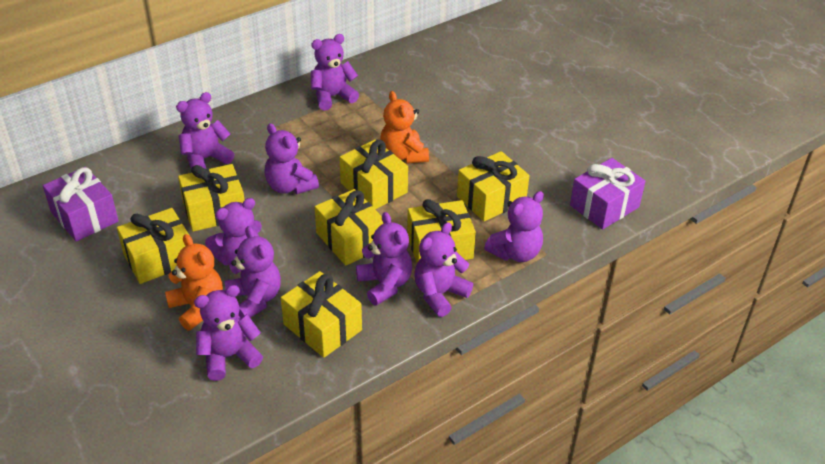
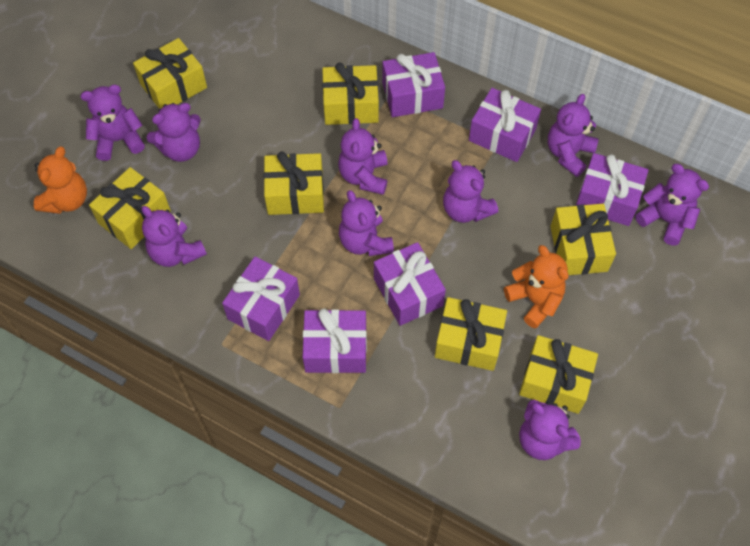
purple gift: 2 -> 6

